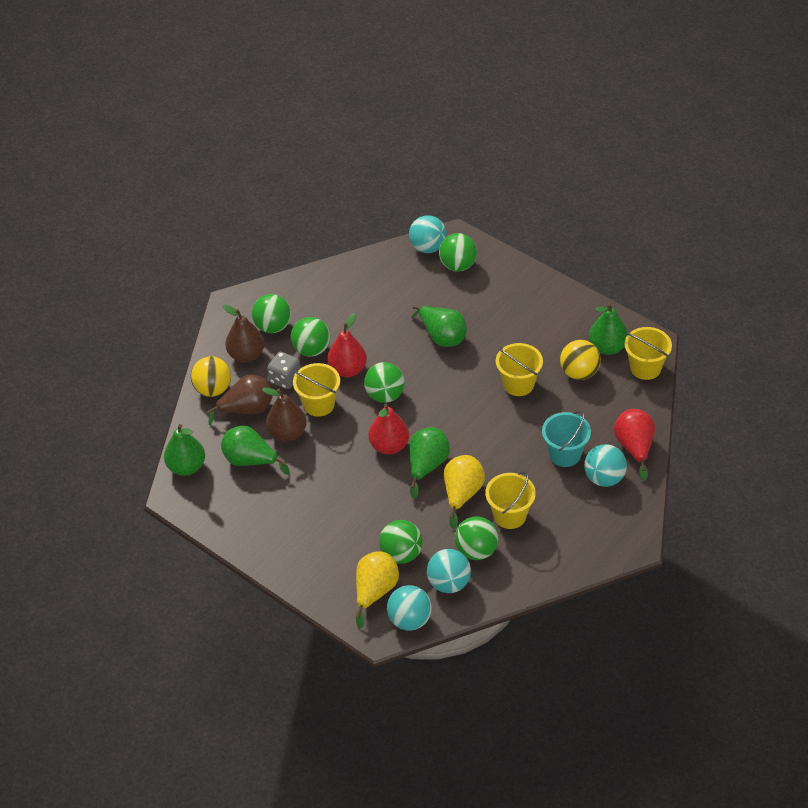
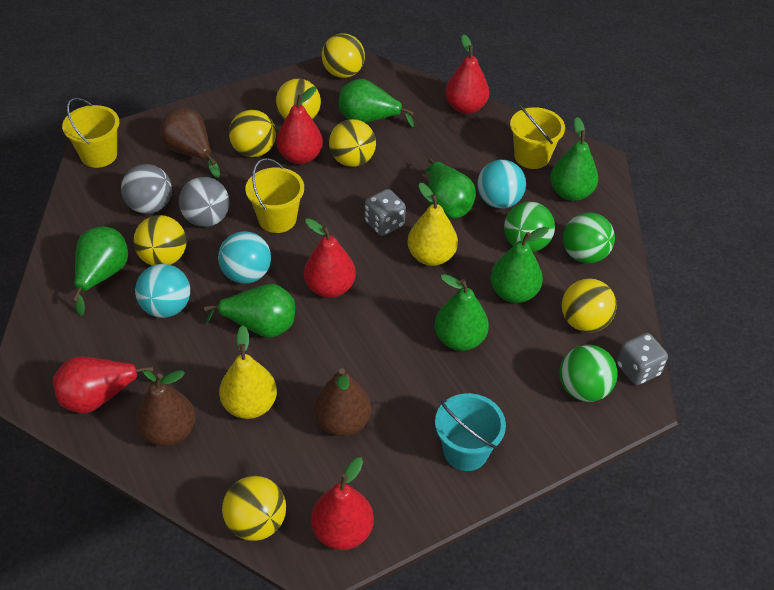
green ball: 6 -> 3
green pear: 5 -> 7
grey ball: 0 -> 2
grey dice: 1 -> 2
red pear: 3 -> 5
turquoise ball: 4 -> 3
yellow ball: 2 -> 7
yellow bucket: 4 -> 3

